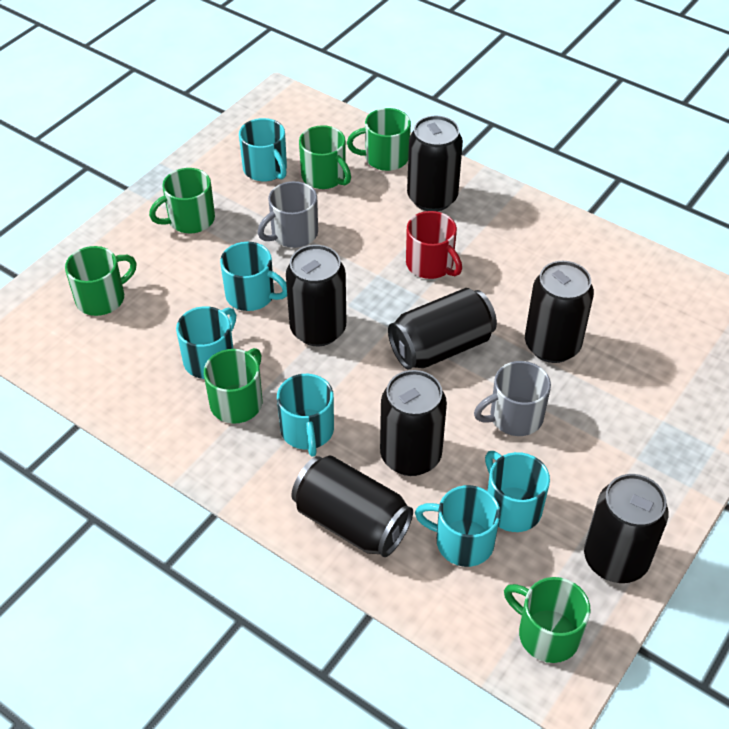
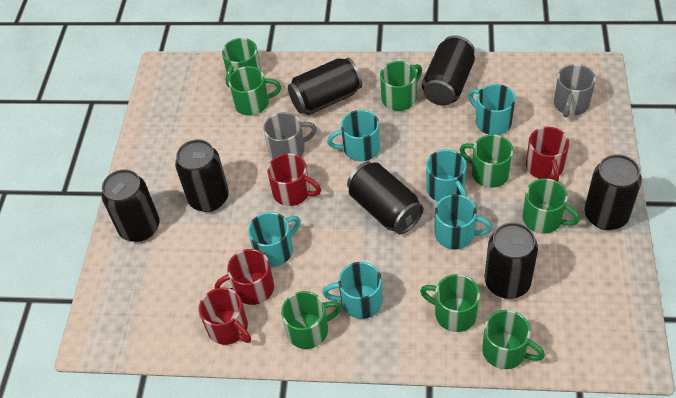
green mug: 6 -> 8
red mug: 1 -> 4

